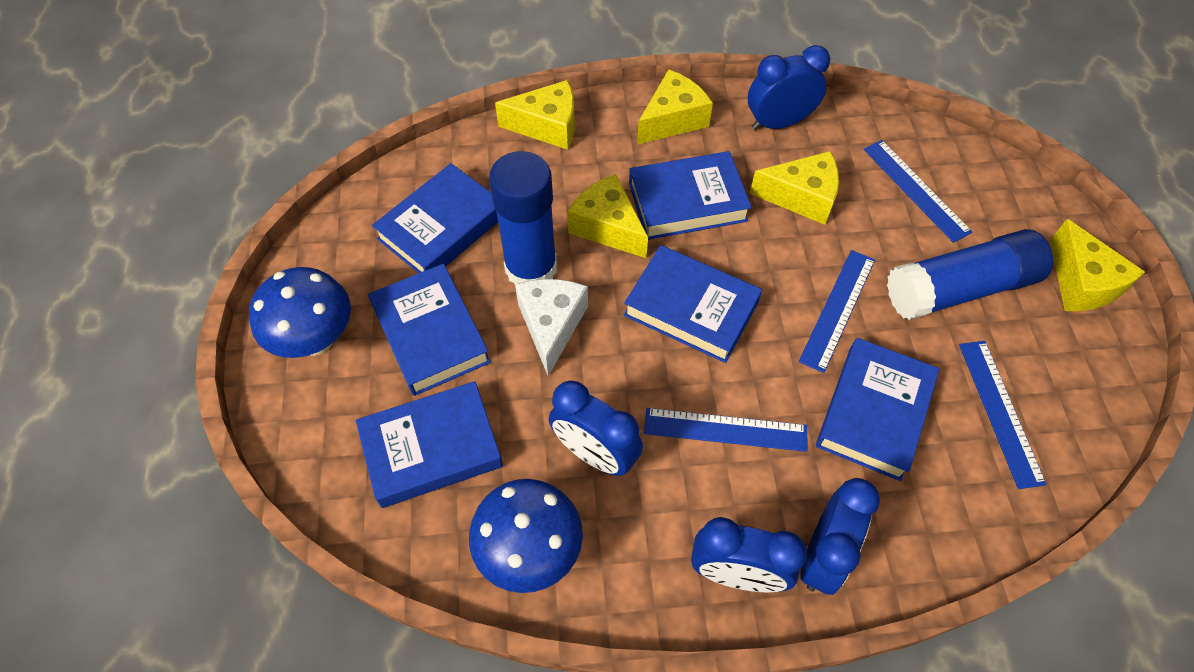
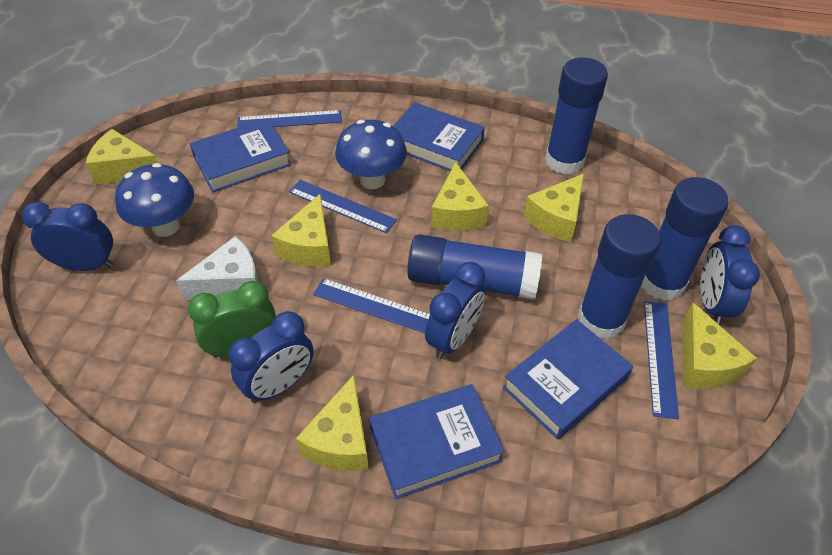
blue book: 6 -> 4
blue glue stick: 2 -> 4
green clock: 0 -> 1
yellow cheese: 5 -> 6

